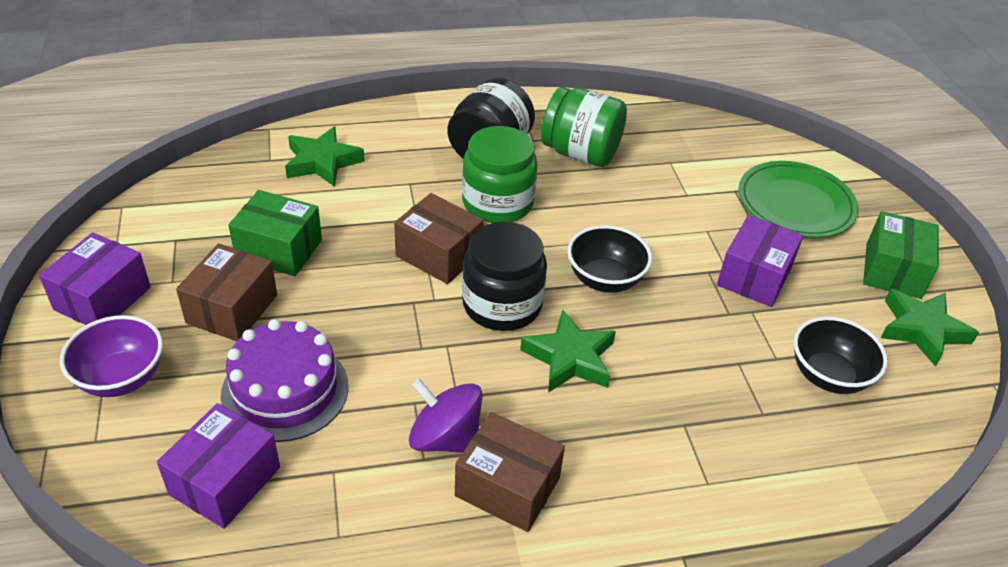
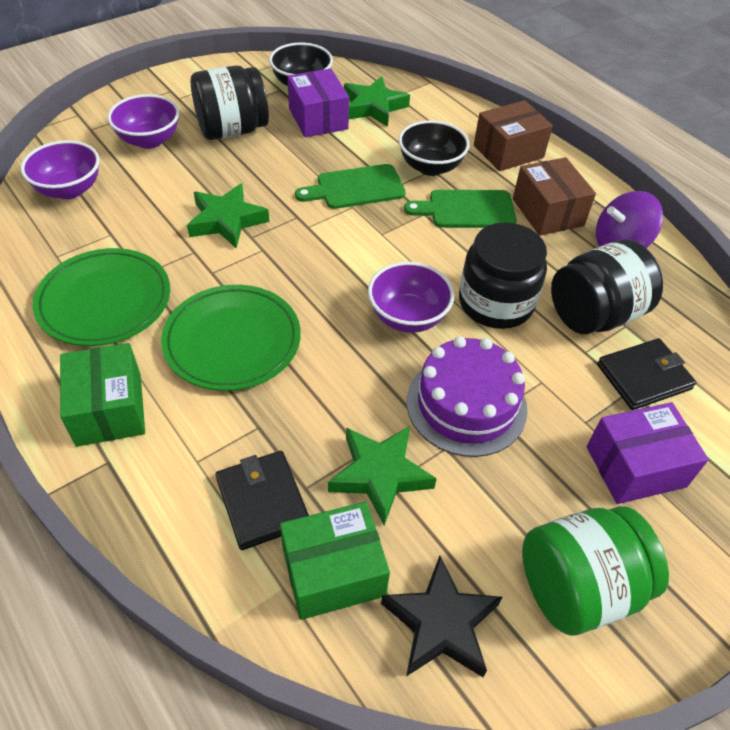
black jar: 2 -> 3
black star: 0 -> 1
black wallet: 0 -> 2
brown box: 3 -> 2
green cutting board: 0 -> 2
green jar: 2 -> 1
green plate: 1 -> 2
purple bowl: 1 -> 3
purple box: 3 -> 2

